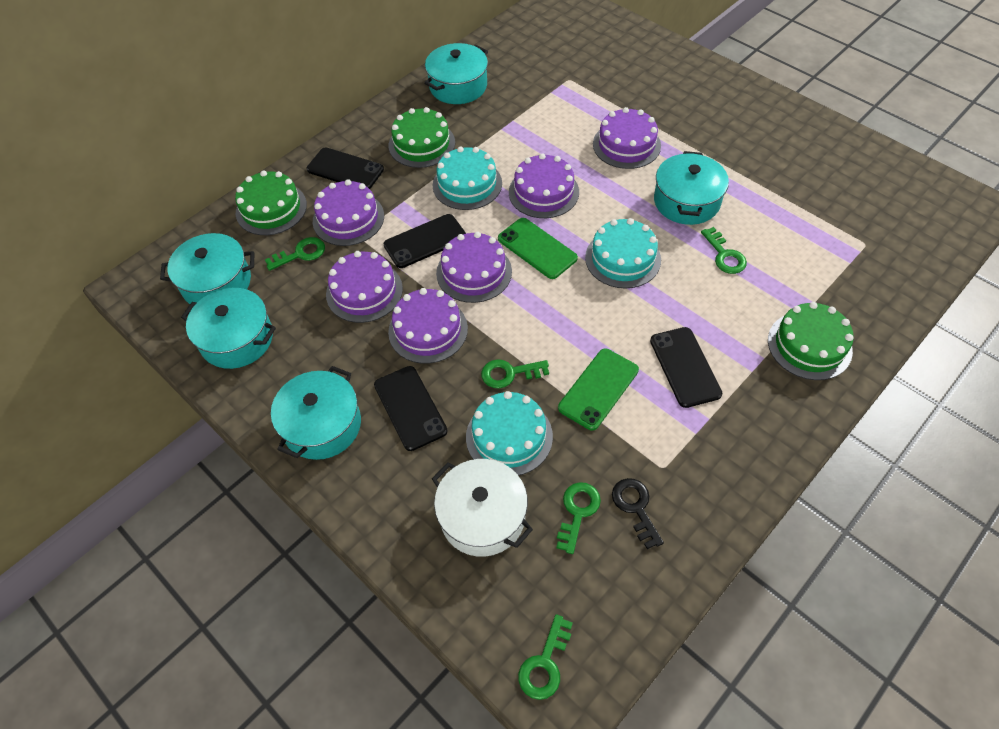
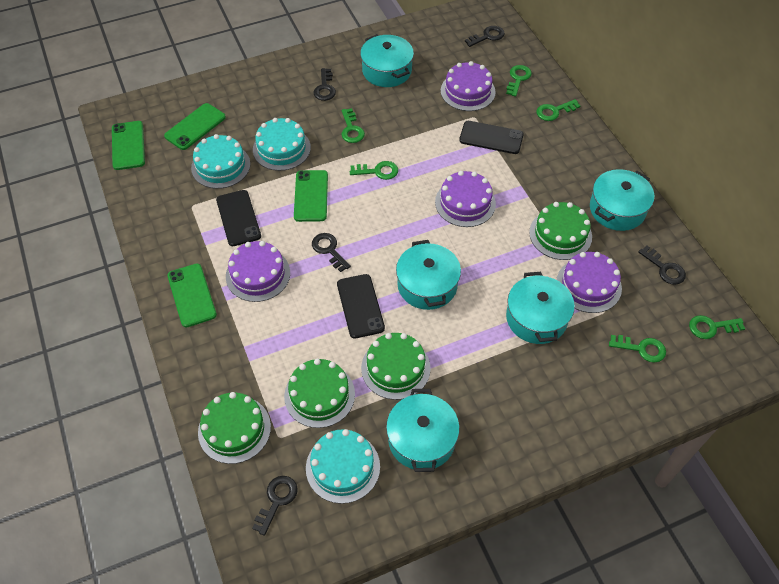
black key: 1 -> 5
black phone: 4 -> 3
green cake: 3 -> 4
green key: 5 -> 6
green phone: 2 -> 4
purple cake: 6 -> 4
white pot: 1 -> 0

